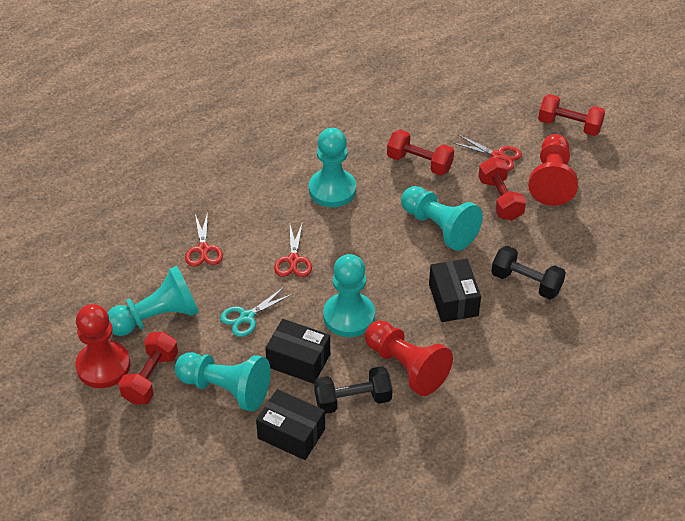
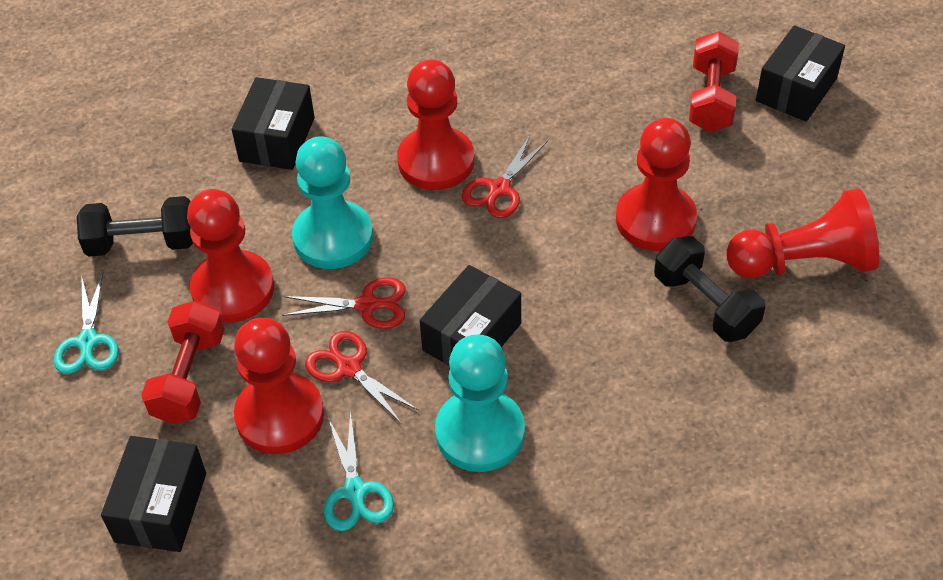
black box: 3 -> 4
red dumbbell: 4 -> 2
red pawn: 3 -> 5
turquoise pawn: 5 -> 2
turquoise scissors: 1 -> 2

